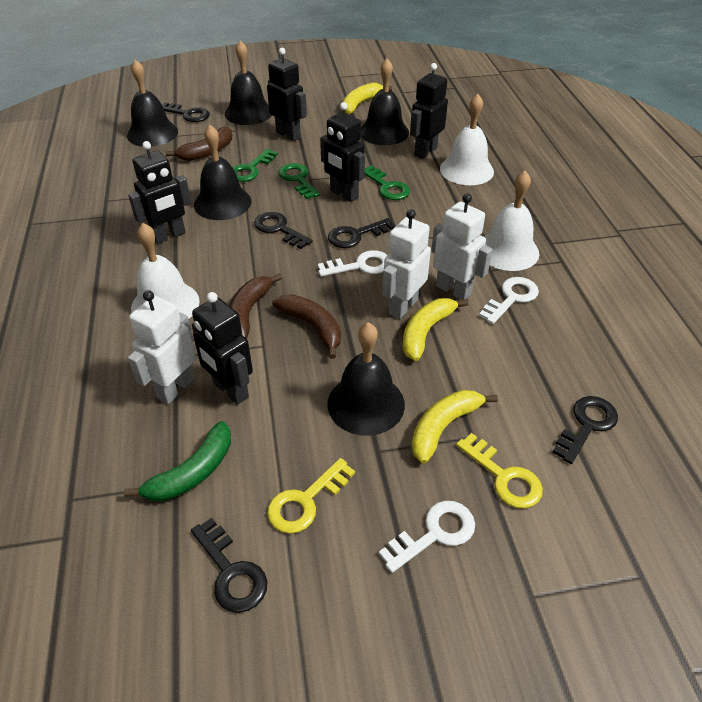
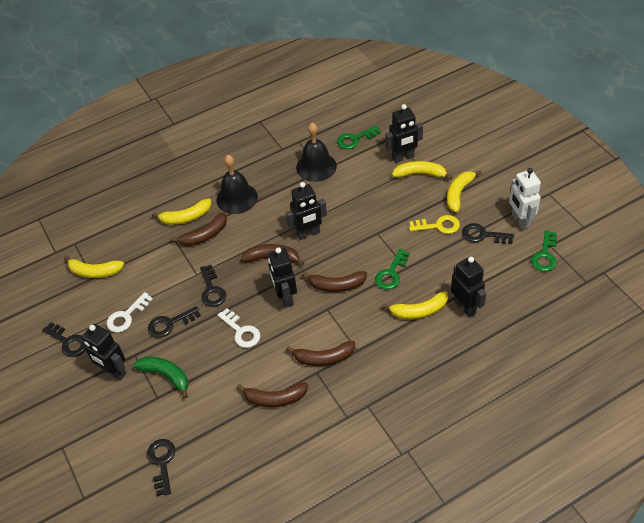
black bell: 5 -> 2
brown banana: 3 -> 5
white bell: 3 -> 0
white key: 3 -> 2
white robot: 3 -> 1
yellow banana: 3 -> 5
yellow key: 2 -> 1

